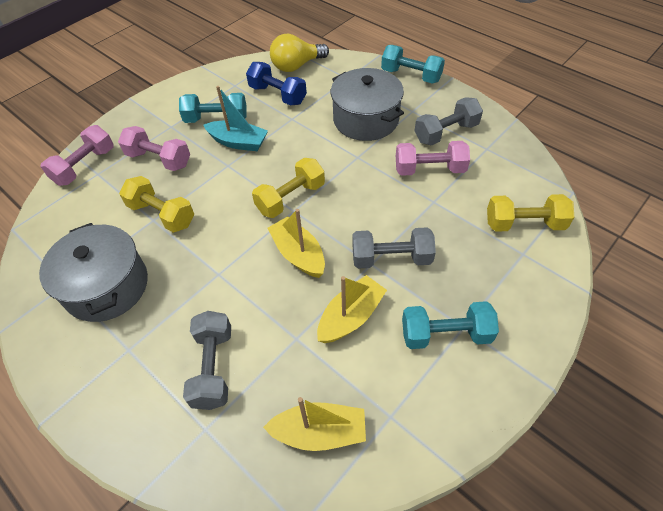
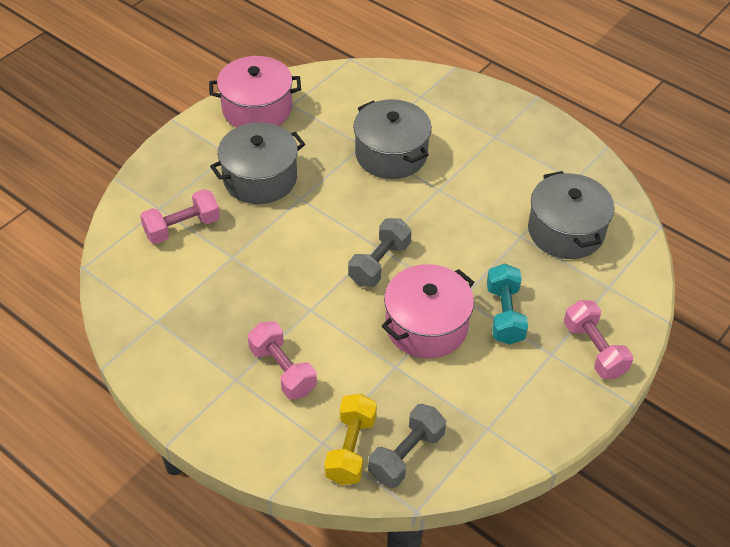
blue dumbbell: 1 -> 0
grey dumbbell: 3 -> 2
grey pot: 2 -> 3
pink pot: 0 -> 2
turquoise boat: 1 -> 0
turquoise dumbbell: 3 -> 1
yellow boat: 3 -> 0
yellow dumbbell: 3 -> 1
yellow light bulb: 1 -> 0

